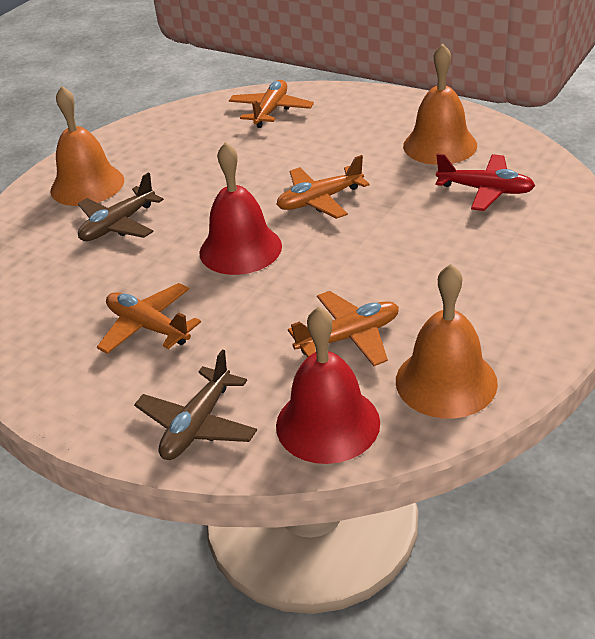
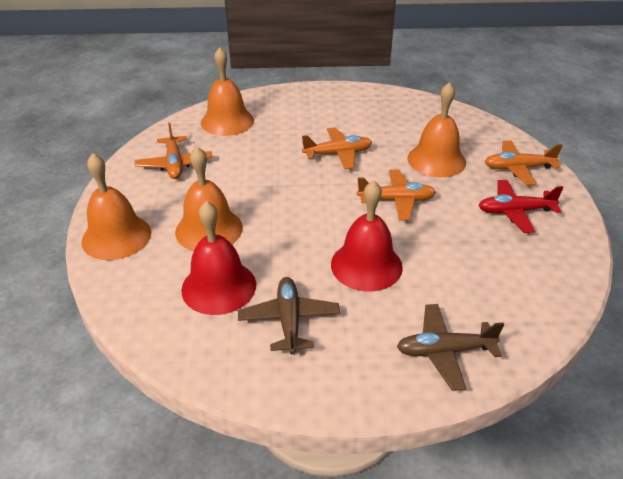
orange bell: 3 -> 4

